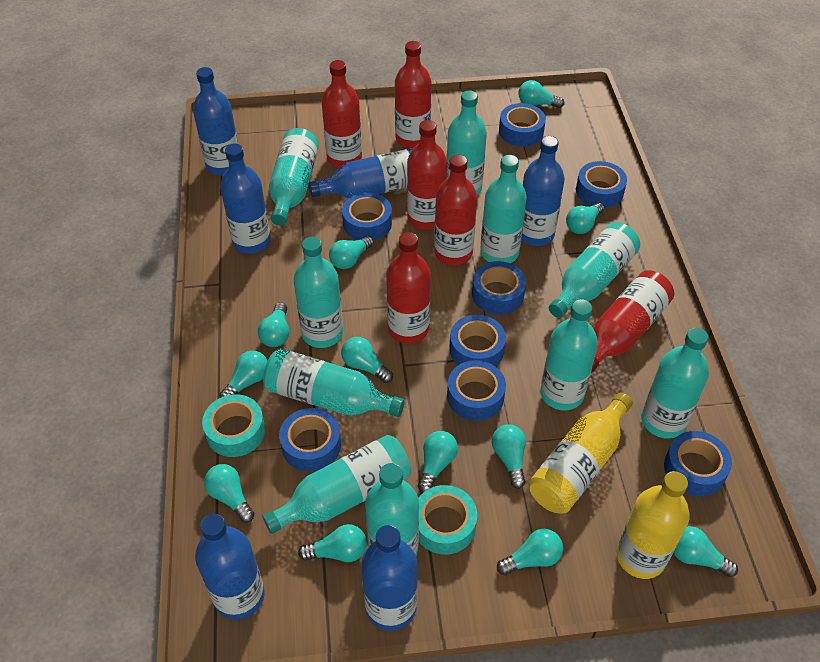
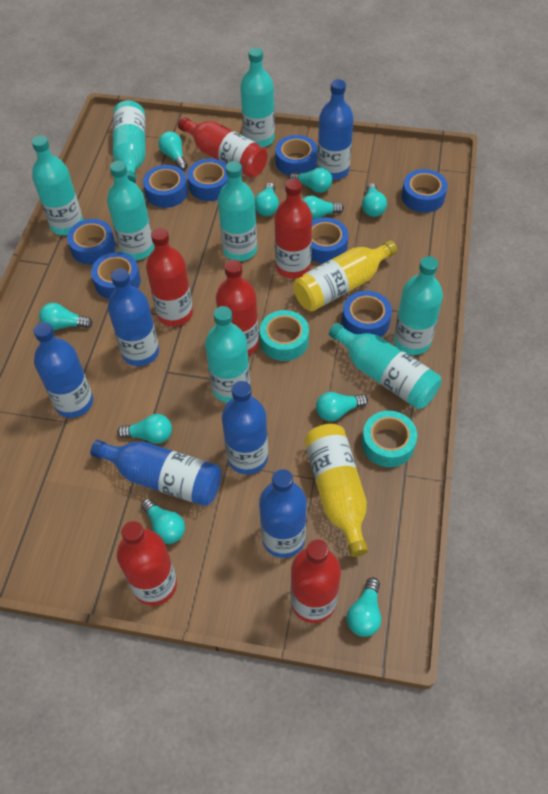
turquoise bottle: 10 -> 8
turquoise light bulb: 12 -> 10

